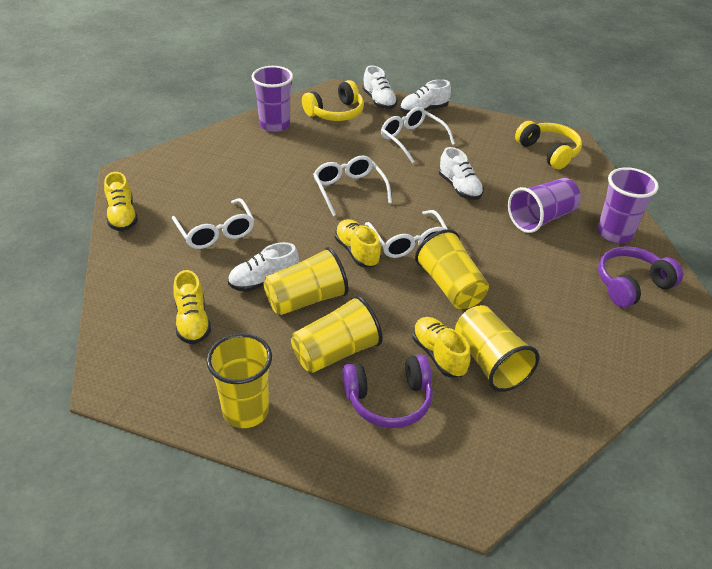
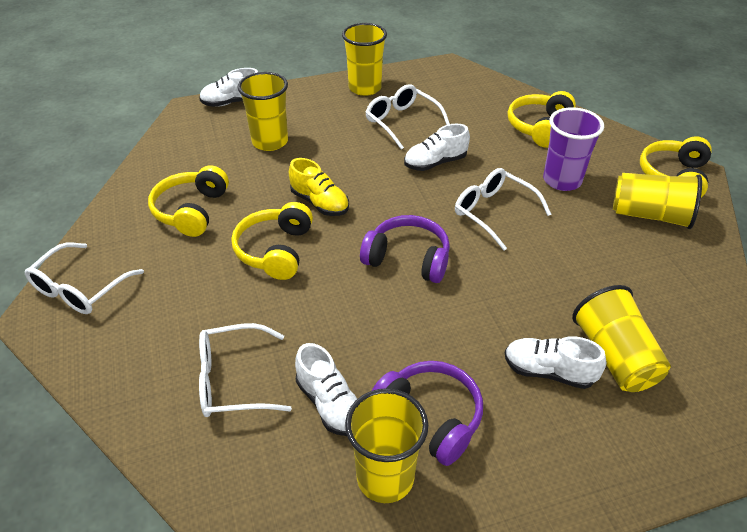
purple cup: 3 -> 1
yellow headphones: 2 -> 4
yellow shoe: 4 -> 1

